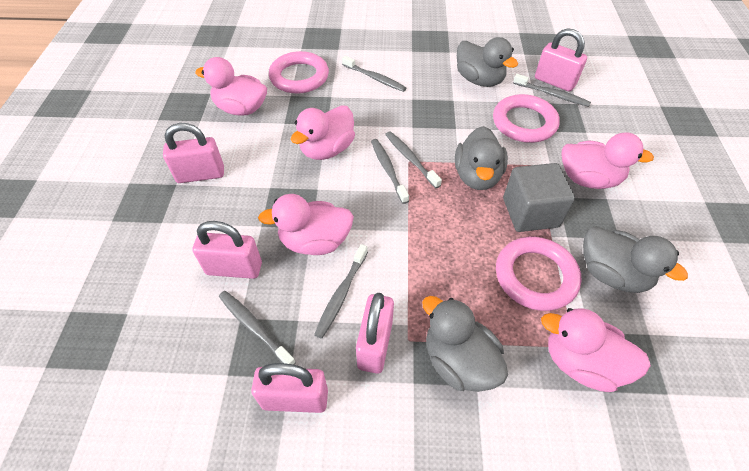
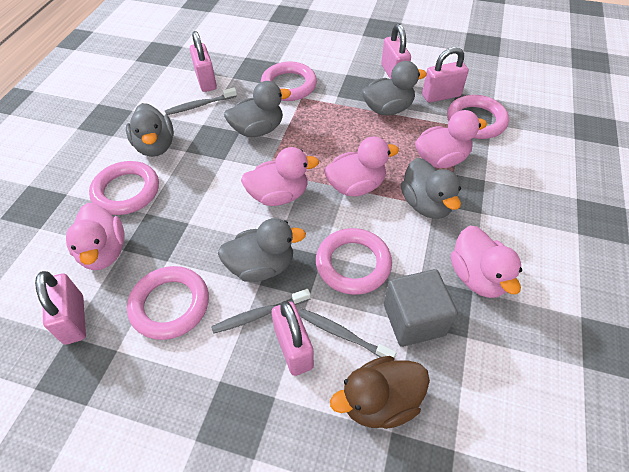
brown duck: 0 -> 1
grey duck: 4 -> 5
grey toothbrush: 6 -> 3
pink ring: 3 -> 5

